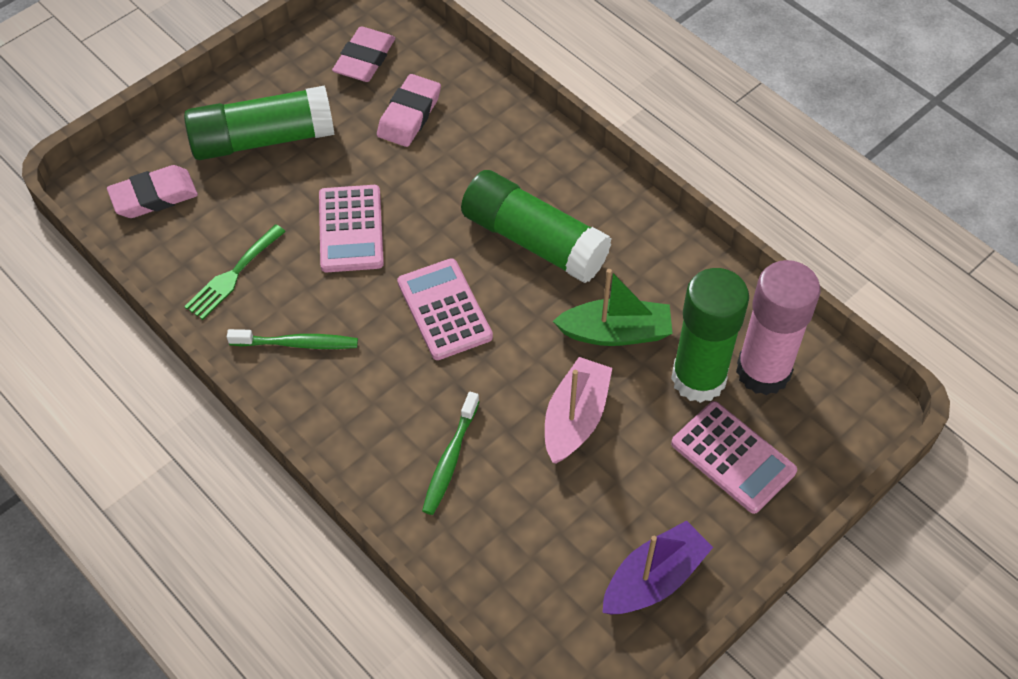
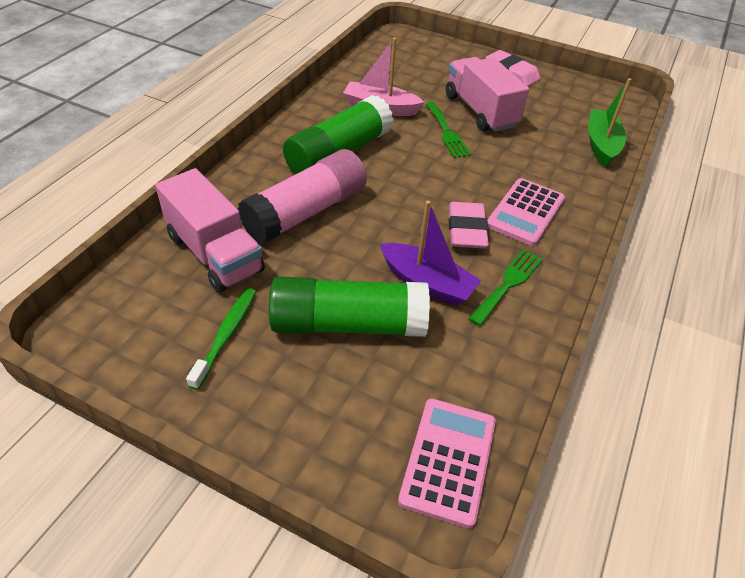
green fork: 1 -> 2
green glue stick: 3 -> 2
green toothbrush: 2 -> 1
pink calculator: 3 -> 2
pink eraser: 3 -> 2
pink truck: 0 -> 2

